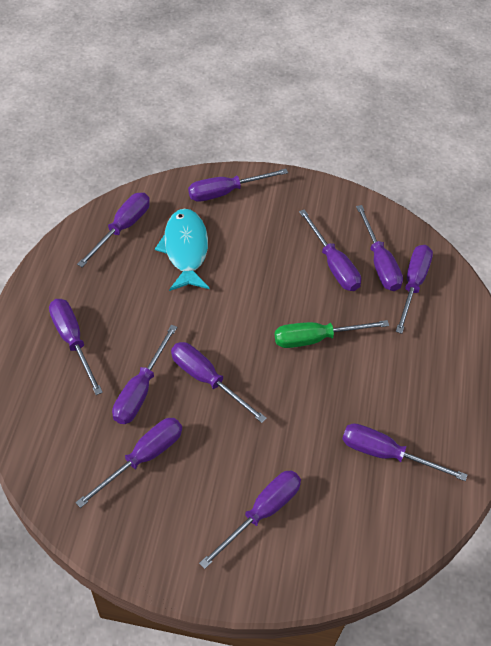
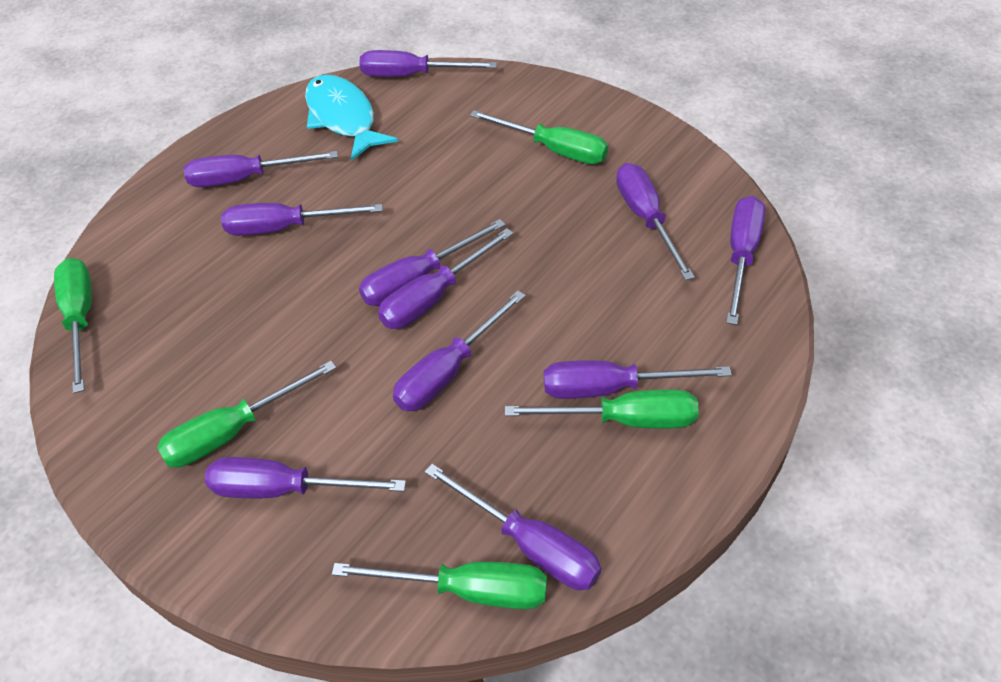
green screwdriver: 1 -> 5

